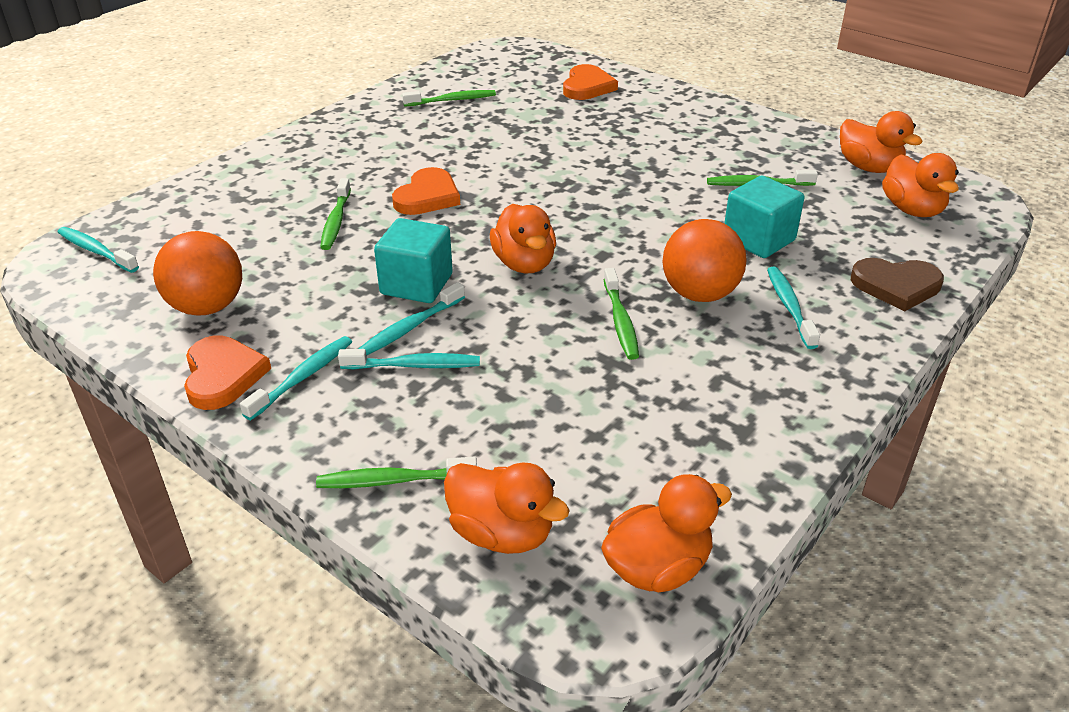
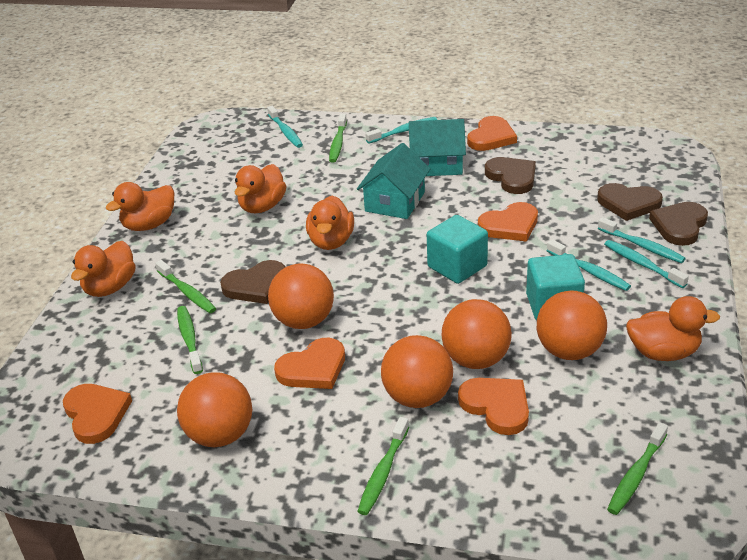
brown heart: 1 -> 4
orange ball: 2 -> 5
orange heart: 3 -> 5
turquoise house: 0 -> 2

